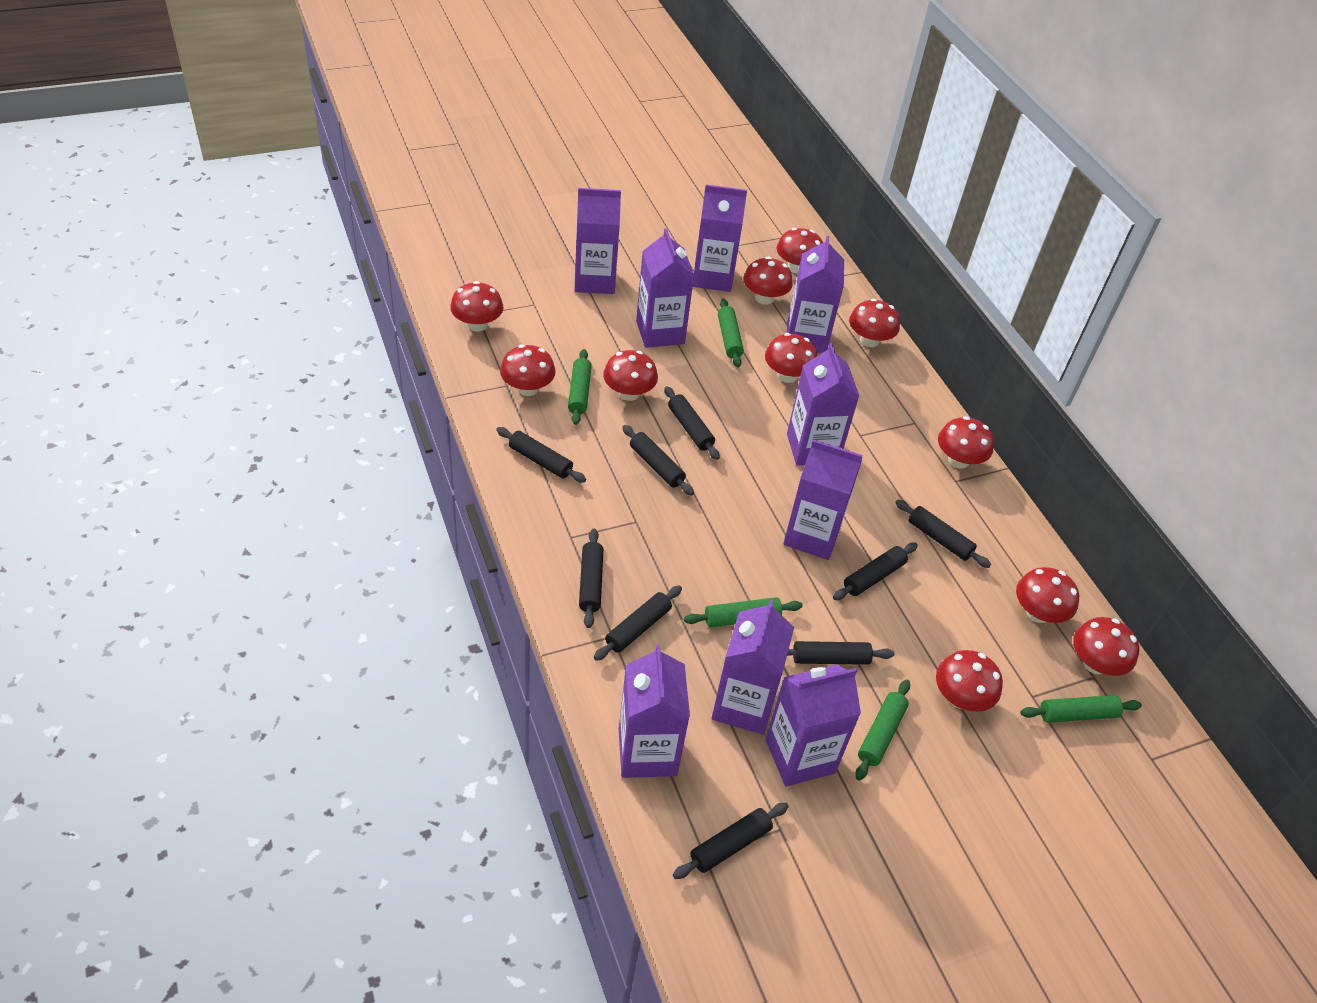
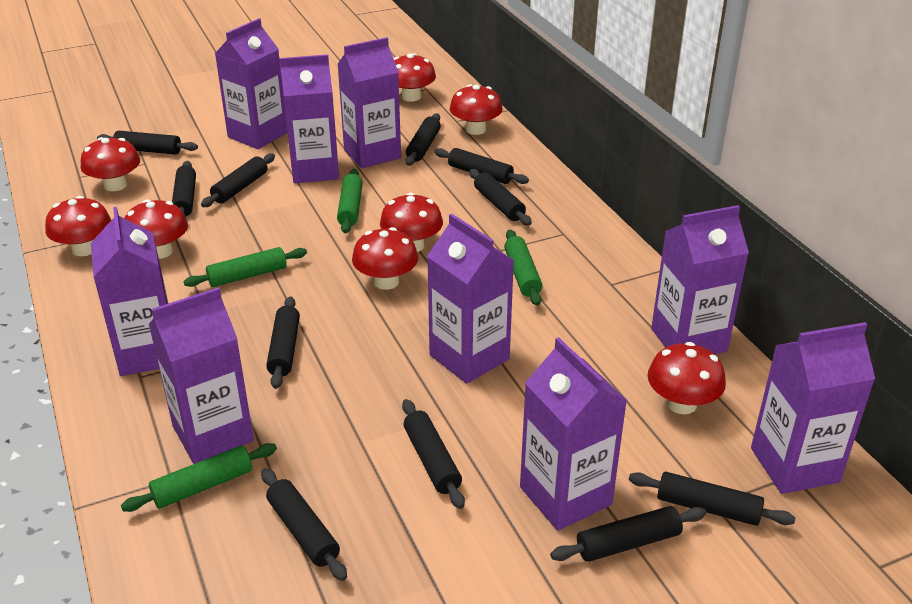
black rolling pin: 9 -> 11
green rolling pin: 5 -> 4
red mushroom: 11 -> 8

